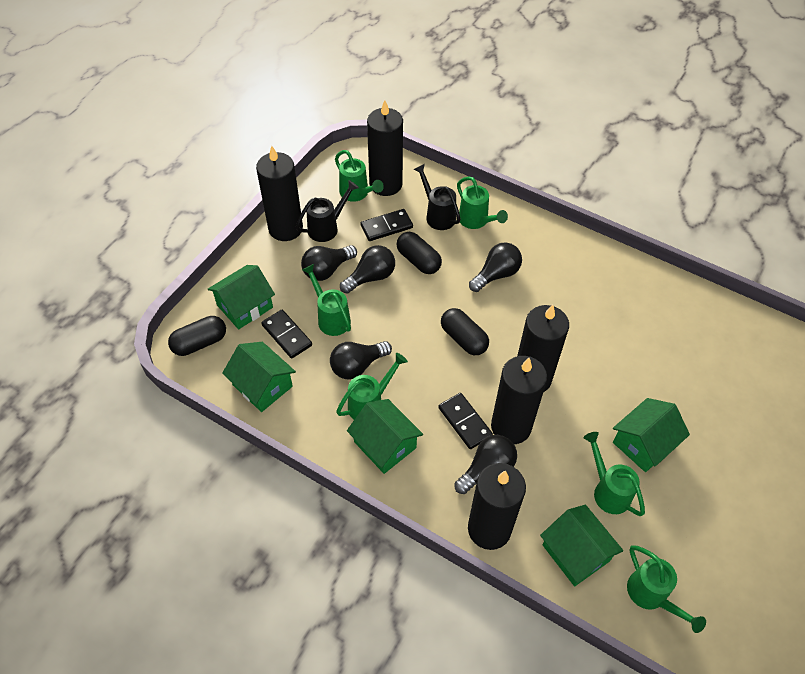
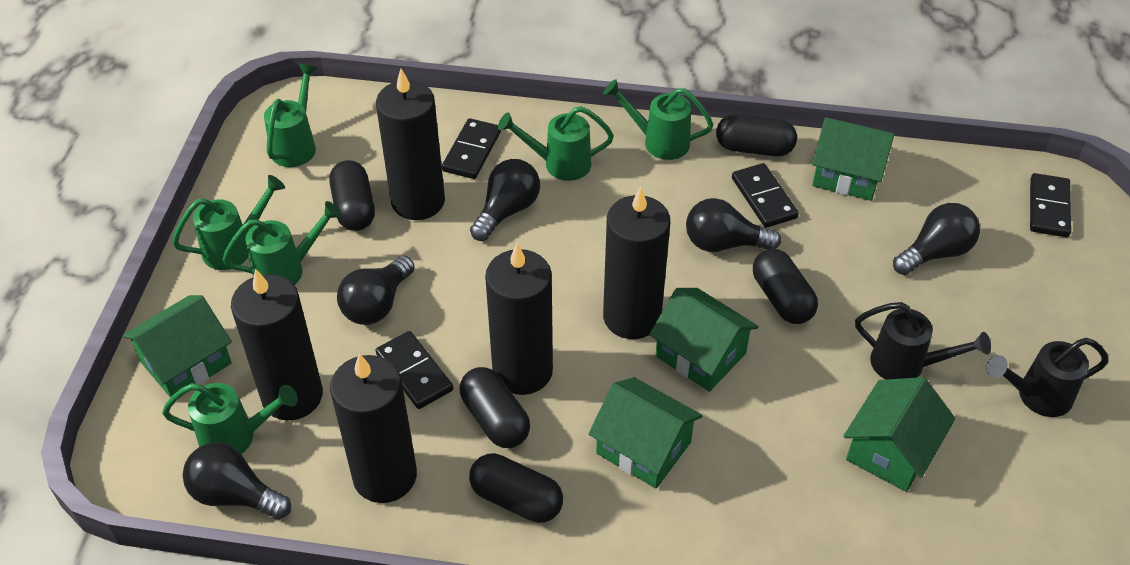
black capsule: 3 -> 5
black domino: 3 -> 4

